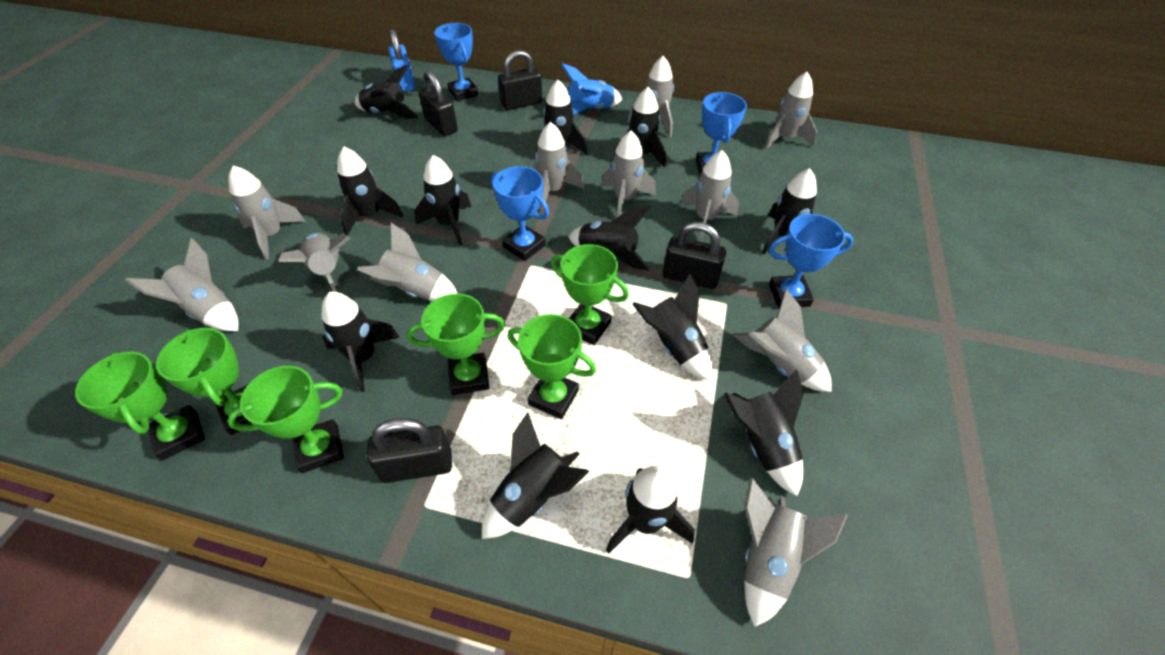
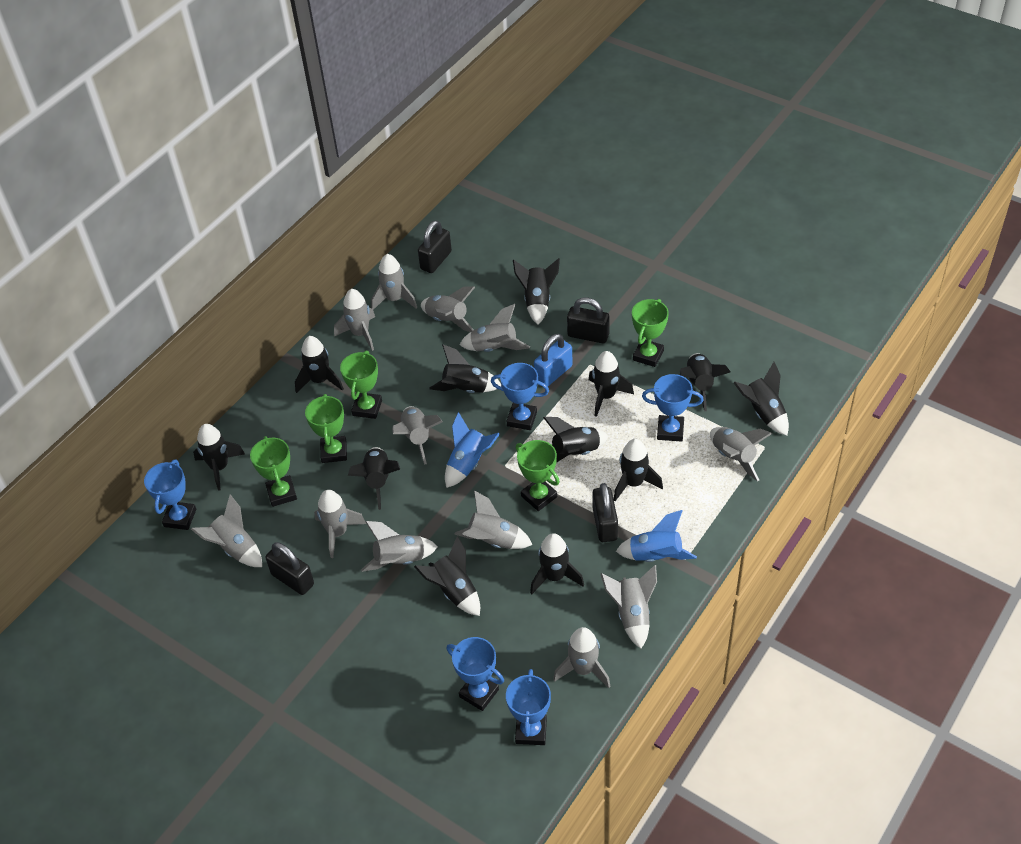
blue rocket: 1 -> 2
blue trophy: 4 -> 5
green trophy: 6 -> 5
grey rocket: 11 -> 12

